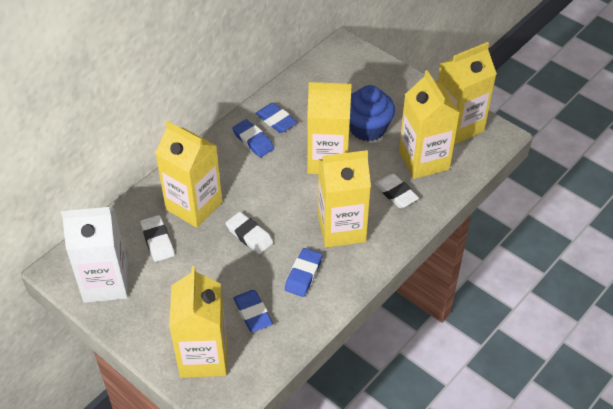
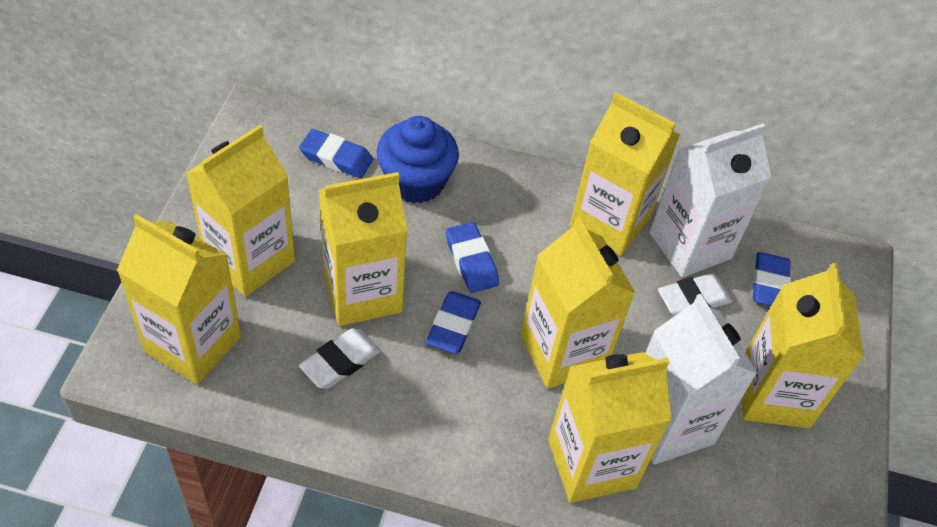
white carton: 1 -> 2
white eraser: 3 -> 2
yellow carton: 6 -> 7

